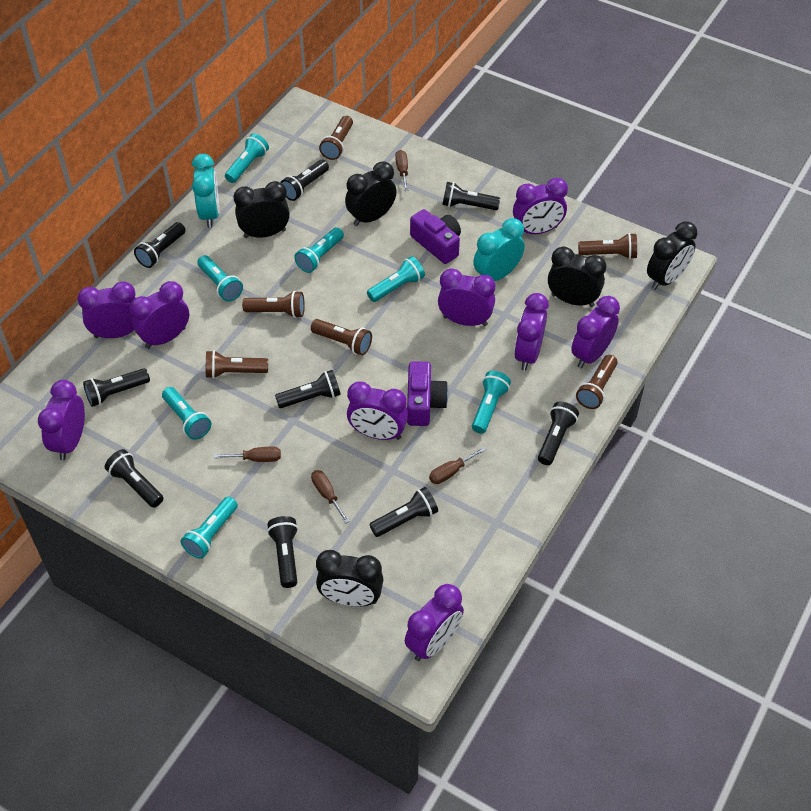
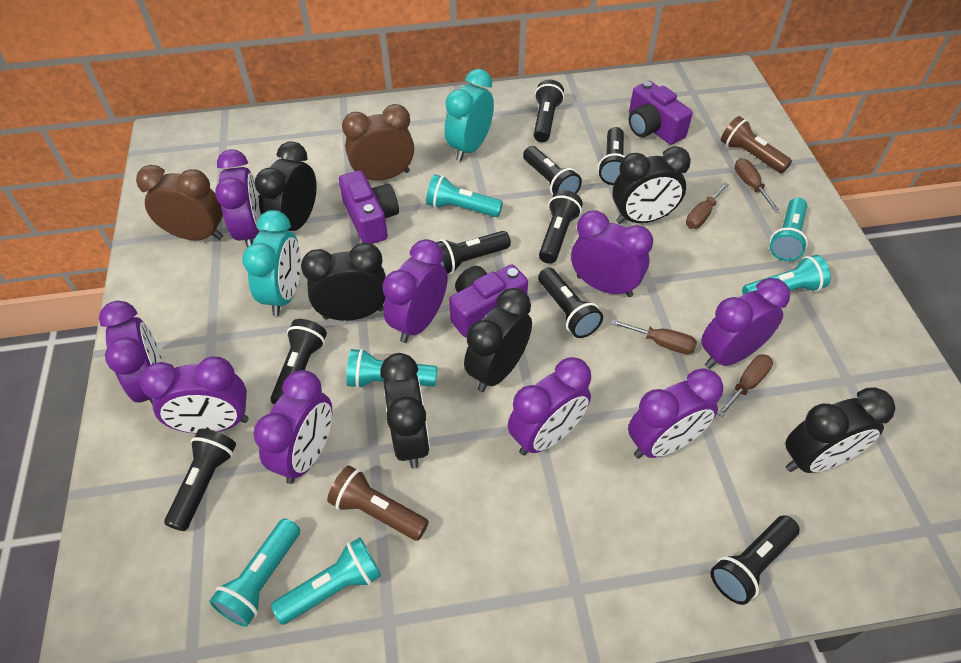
black clock: 5 -> 6
brown clock: 0 -> 2
brown flashlight: 6 -> 2
purple camera: 2 -> 3
turquoise flashlight: 7 -> 6

